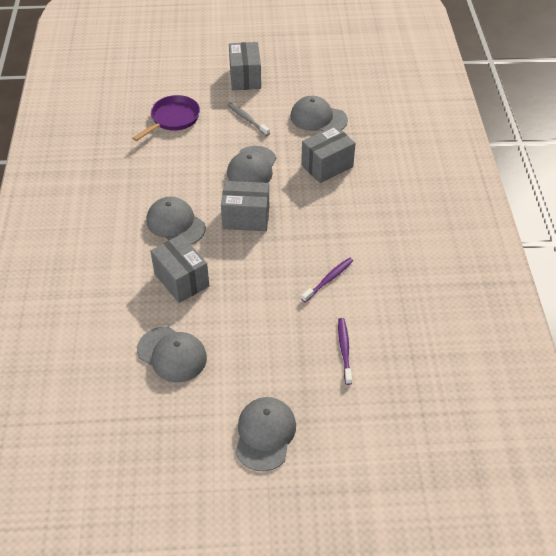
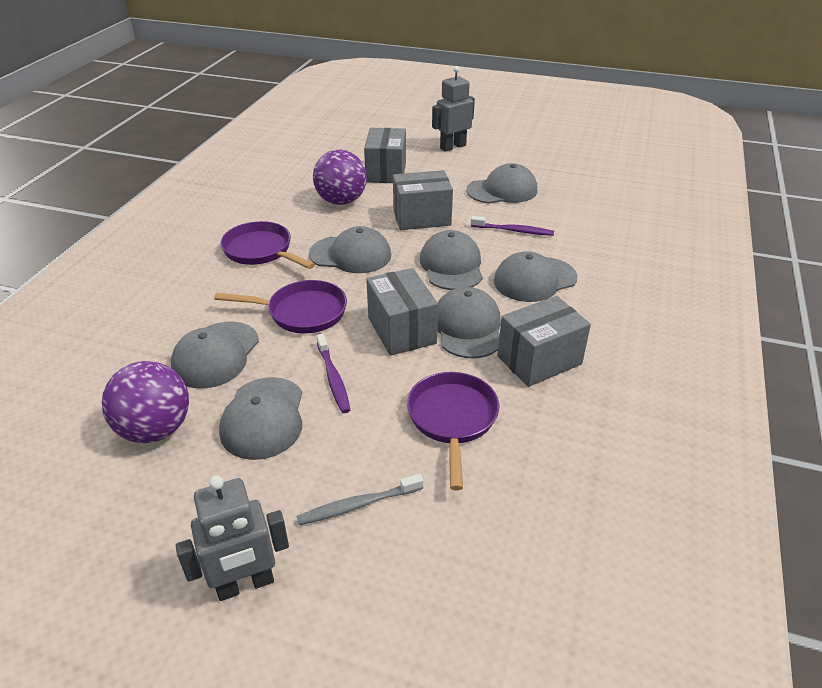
grey cap: 5 -> 7
grey robot: 0 -> 2
purple ball: 0 -> 2
purple pan: 1 -> 3

